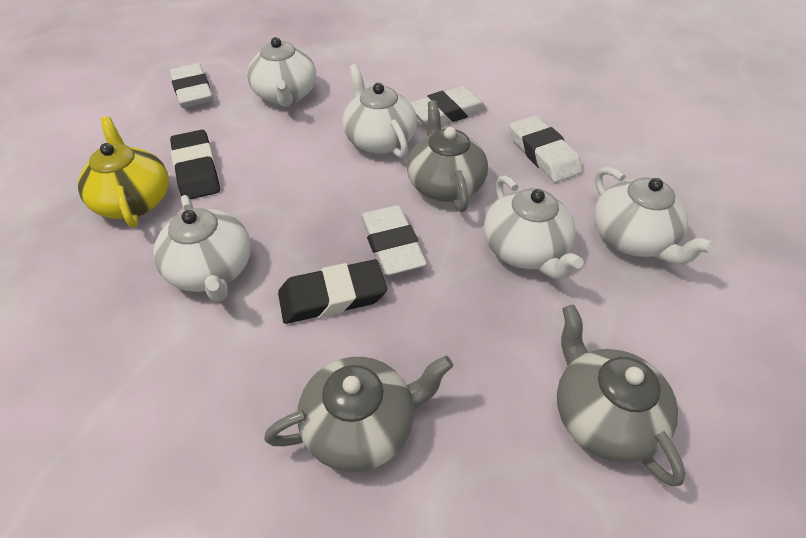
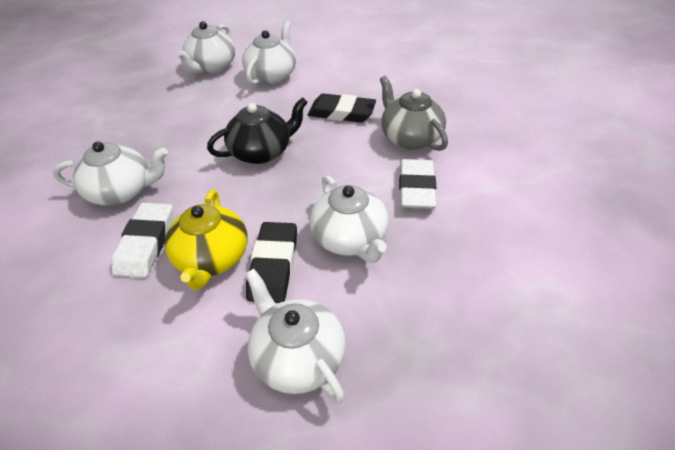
black teapot: 0 -> 1
grey teapot: 3 -> 1
white eraser: 4 -> 2

